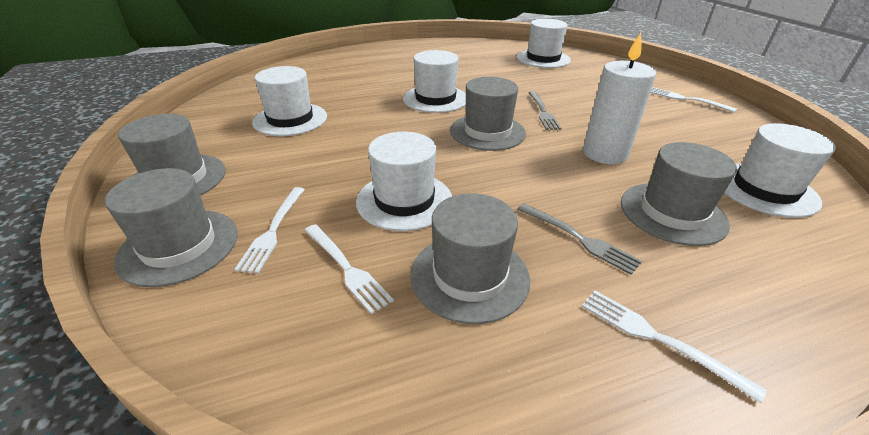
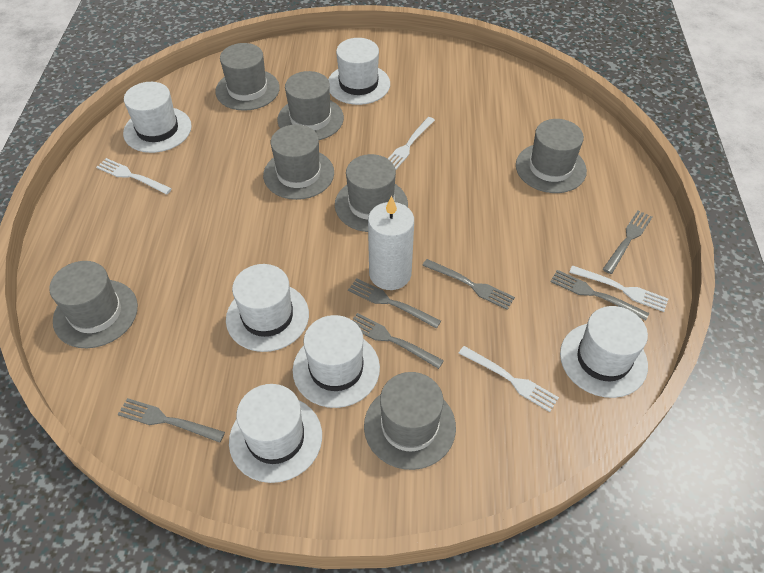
grey fork: 2 -> 6
grey hat: 5 -> 7
white hat: 5 -> 6

